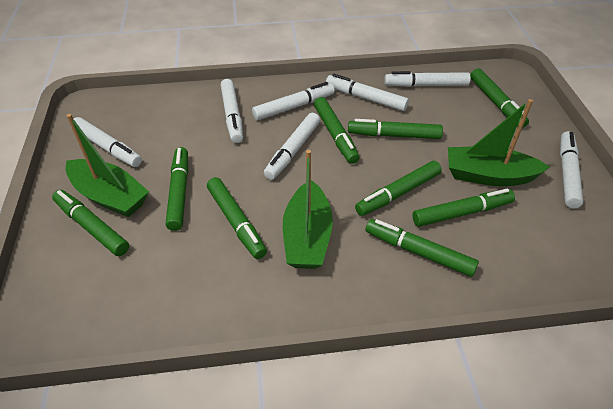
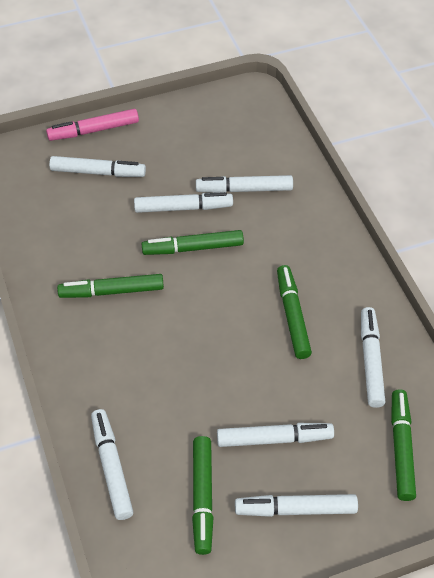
green boat: 3 -> 0
green marker: 9 -> 5
pink marker: 0 -> 1

